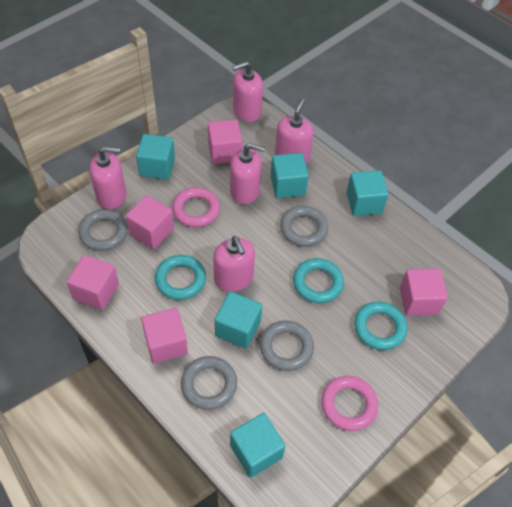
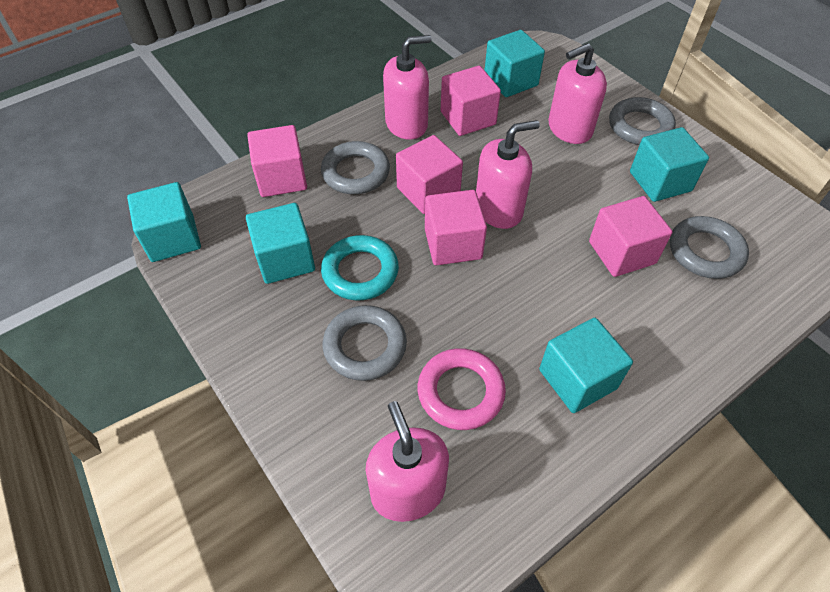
pink ring: 2 -> 1
pink soap dispenser: 5 -> 4
turquoise ring: 3 -> 1

